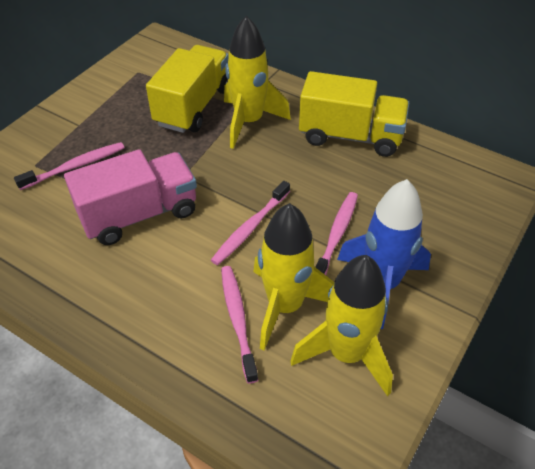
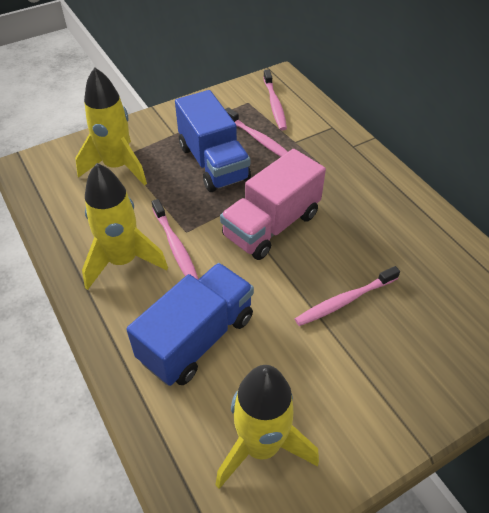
blue rocket: 1 -> 0
blue truck: 0 -> 2
yellow truck: 2 -> 0

